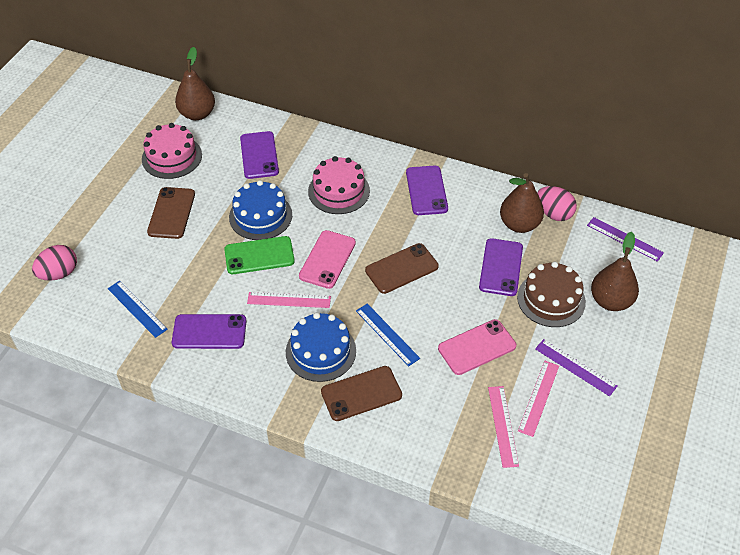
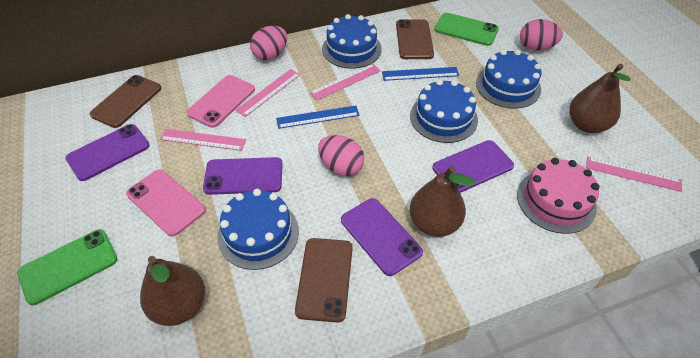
blue cake: 2 -> 4
brown cake: 1 -> 0
green phone: 1 -> 2
pink cake: 2 -> 1
pink egg: 2 -> 3
pink ruler: 3 -> 4
purple ruler: 2 -> 0

